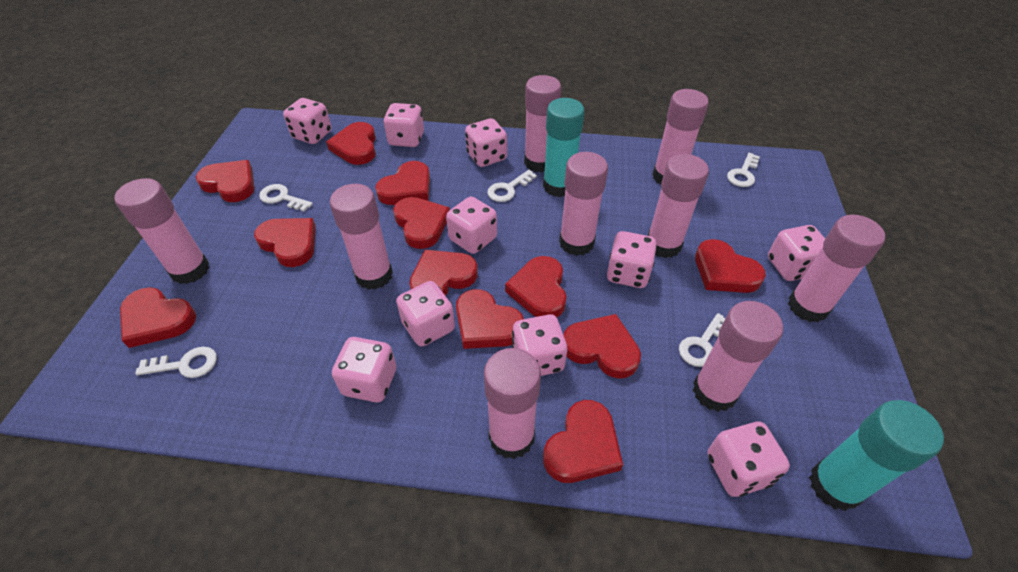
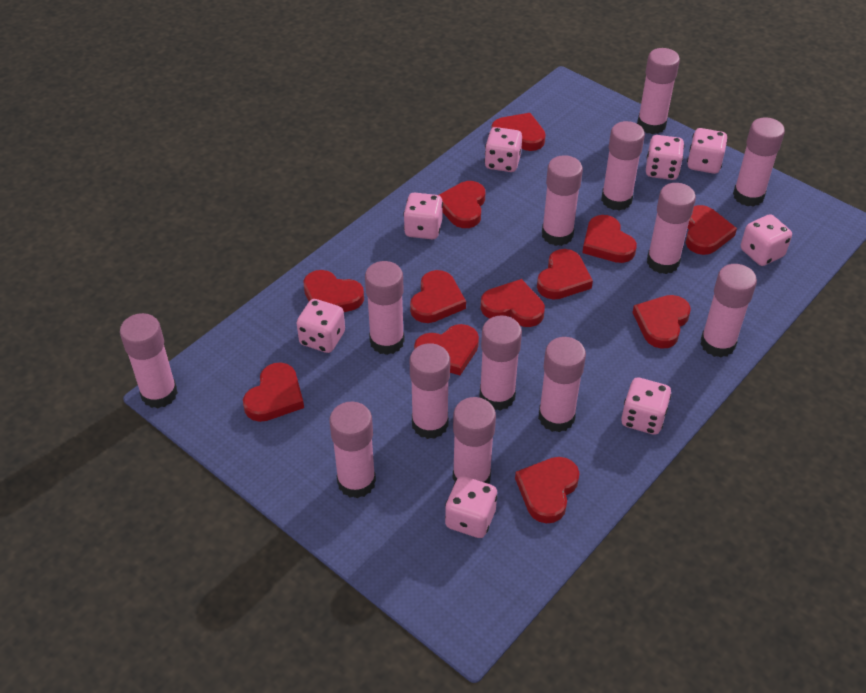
pink dice: 10 -> 8
pink glue stick: 9 -> 13
turquoise glue stick: 2 -> 0
white key: 5 -> 0

